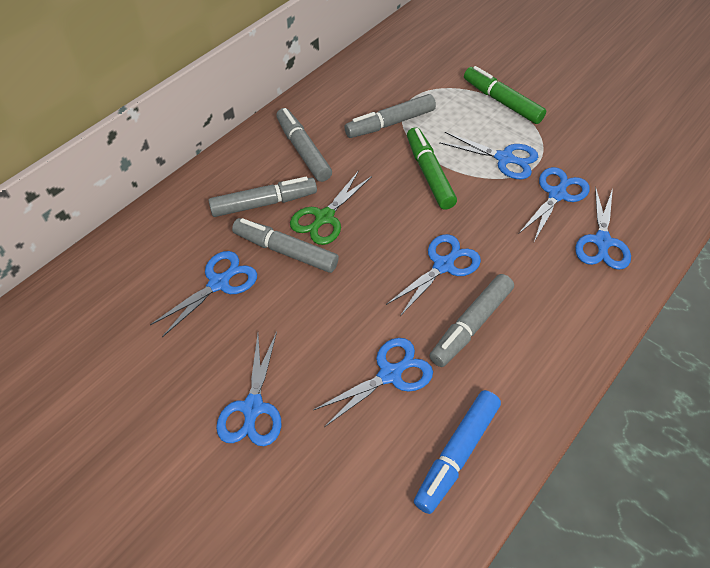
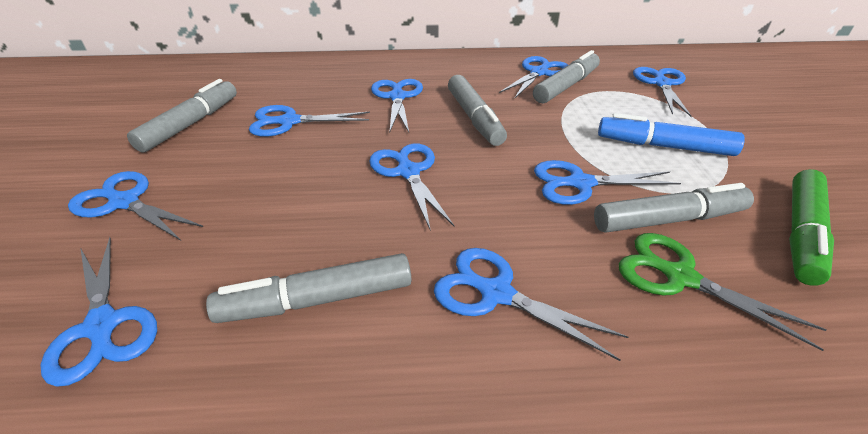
blue scissors: 7 -> 9
green marker: 2 -> 1

